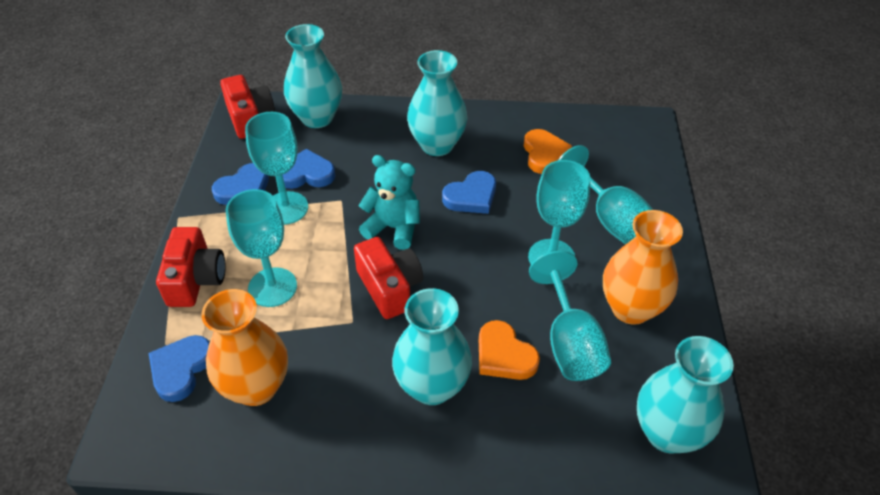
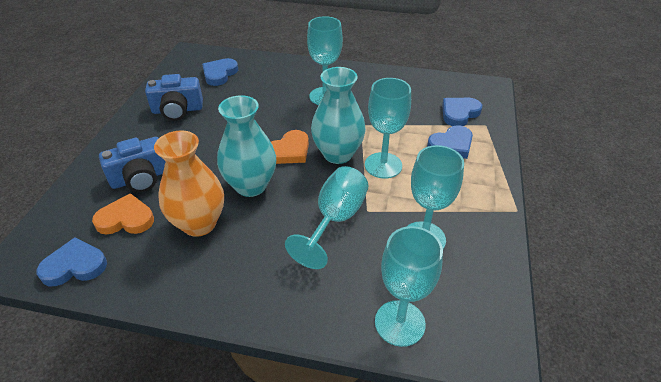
blue camera: 0 -> 2
orange vase: 2 -> 1
red camera: 3 -> 0
turquoise teddy bear: 1 -> 0
turquoise vase: 4 -> 2

